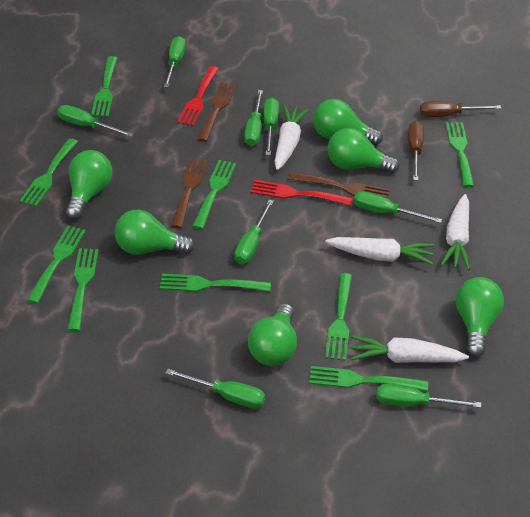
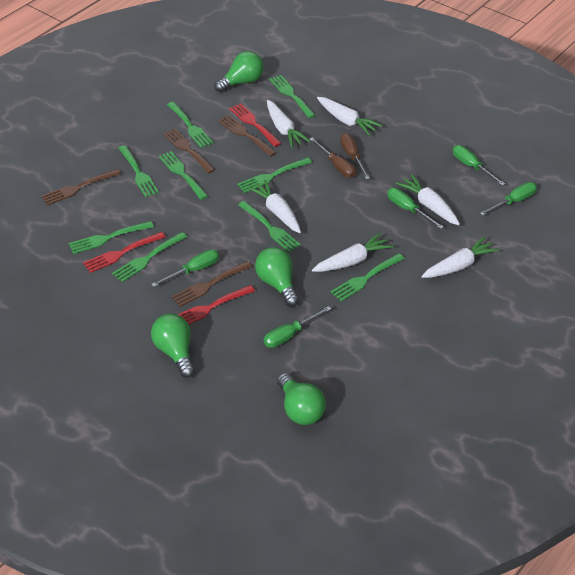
brown fork: 3 -> 4
green light bulb: 6 -> 4
green screwdriver: 8 -> 5
red fork: 2 -> 3
white carrot: 4 -> 6

